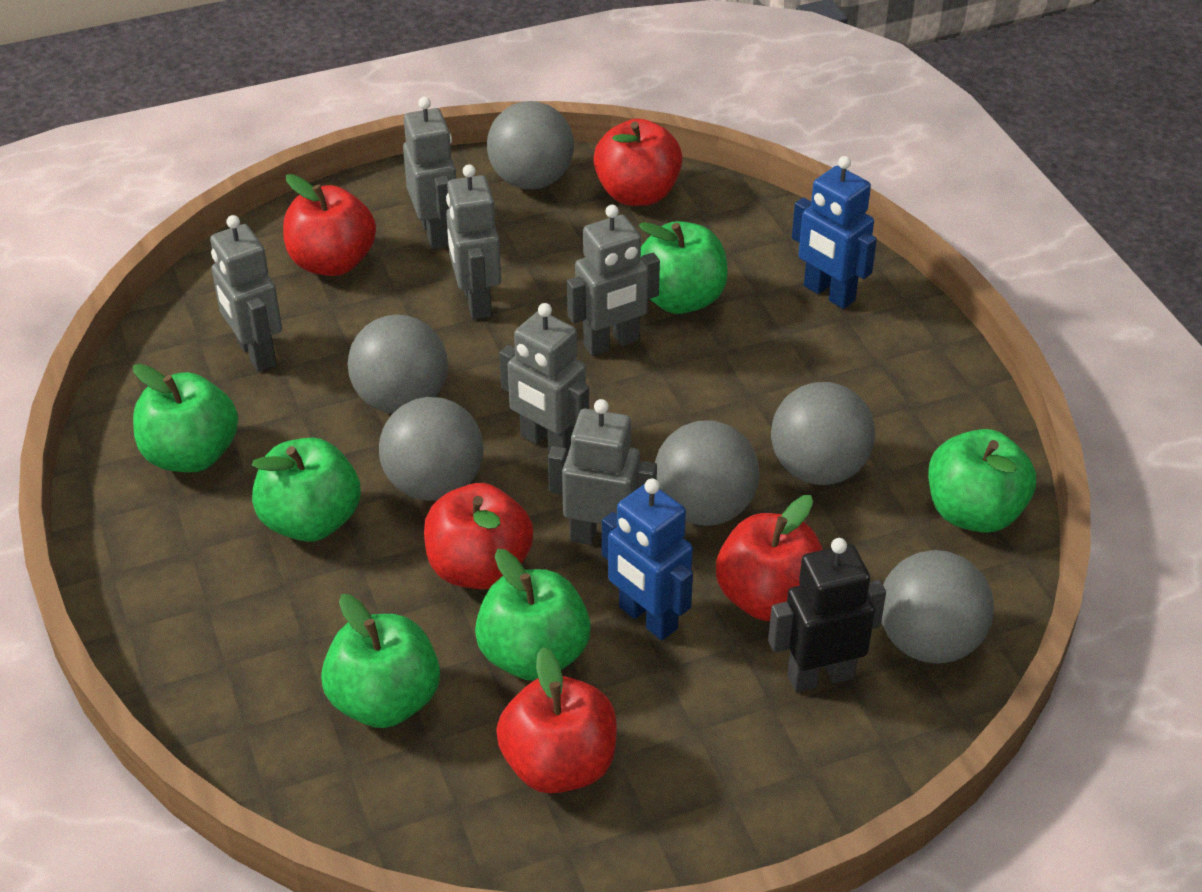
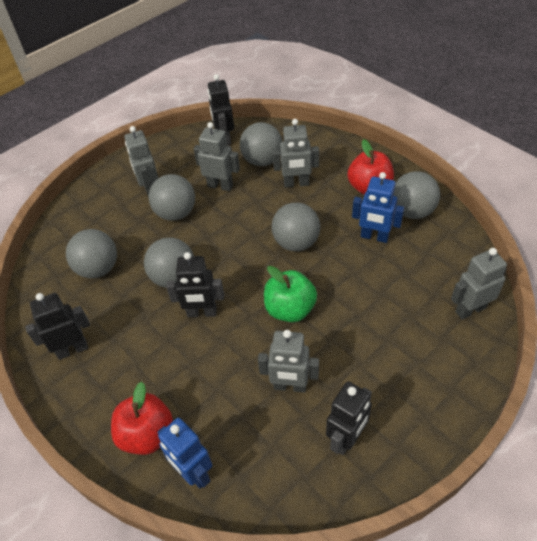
black robot: 1 -> 4
green apple: 6 -> 1
grey robot: 6 -> 5
red apple: 5 -> 2

